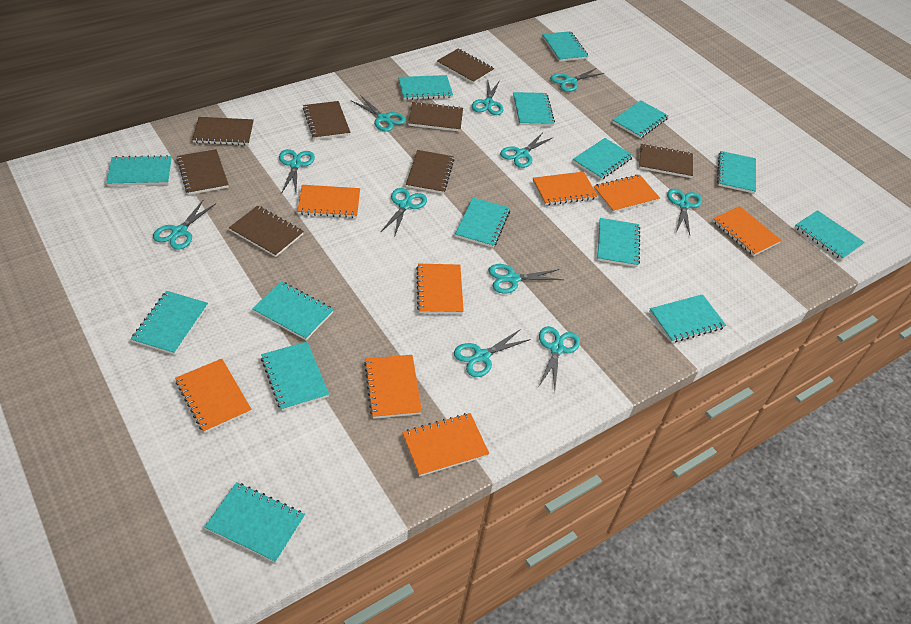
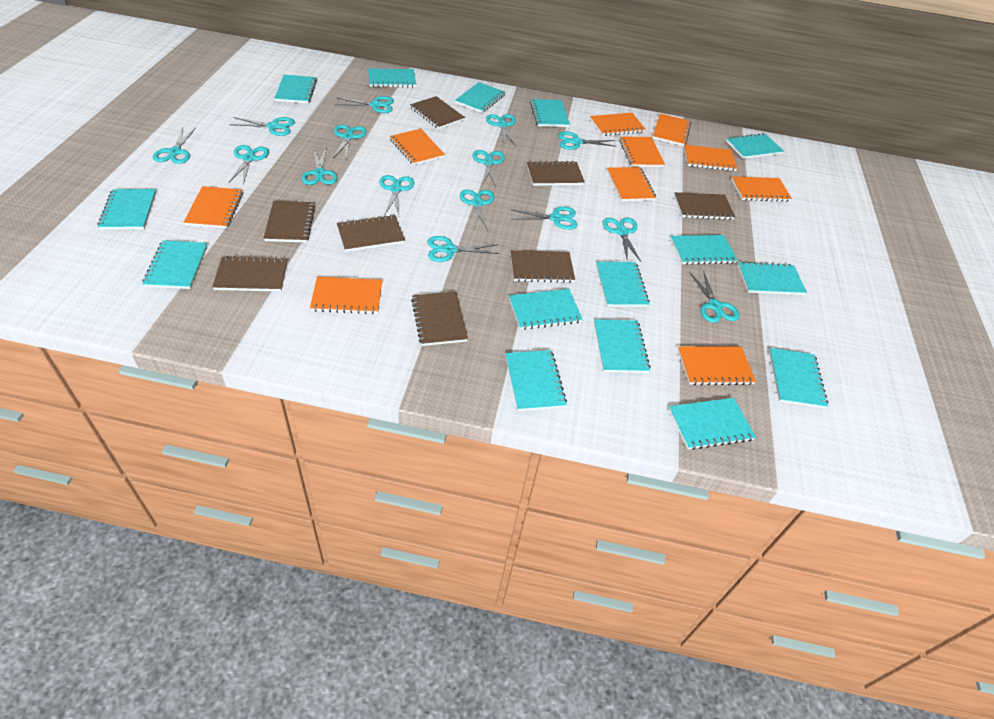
orange notebook: 8 -> 10
turquoise scissors: 11 -> 15

